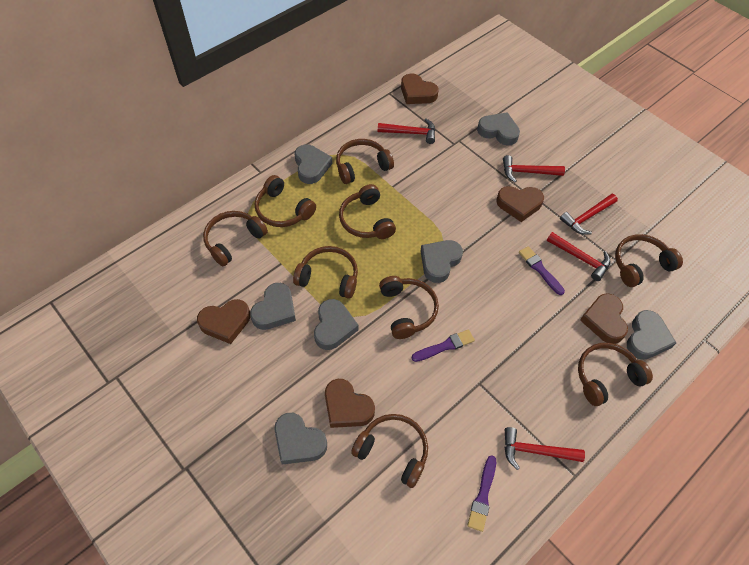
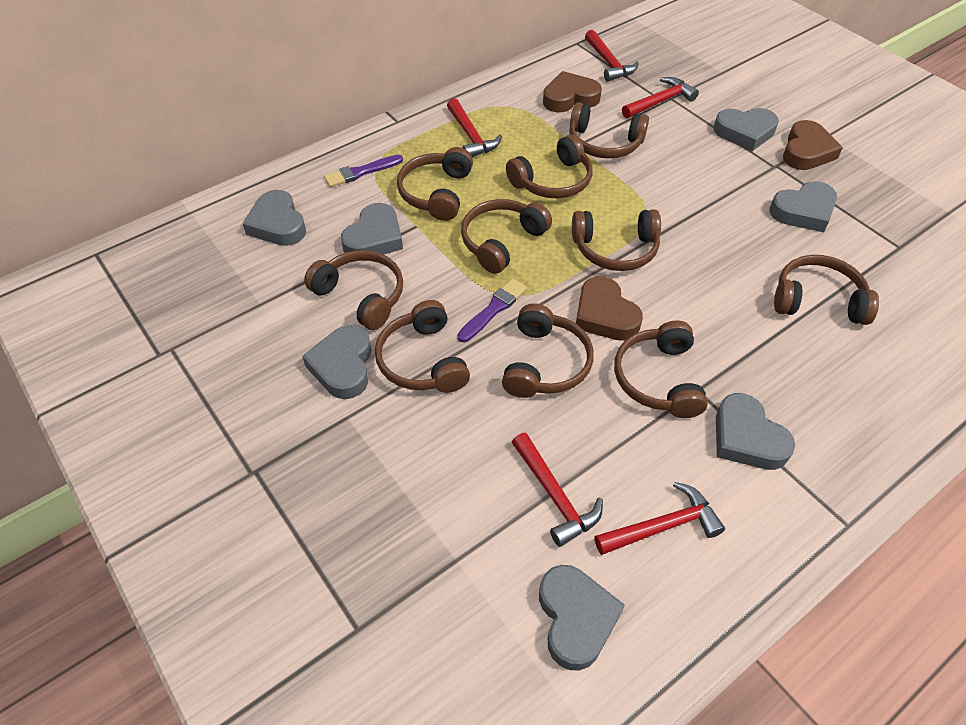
brown headphones: 9 -> 10
brown heart: 5 -> 3
purple brush: 3 -> 2

